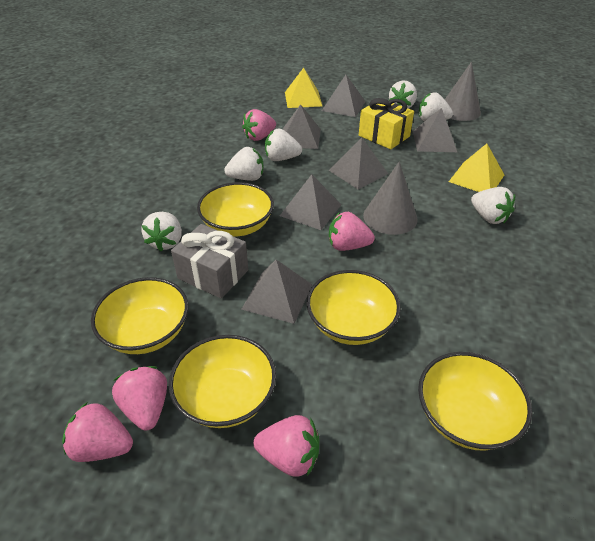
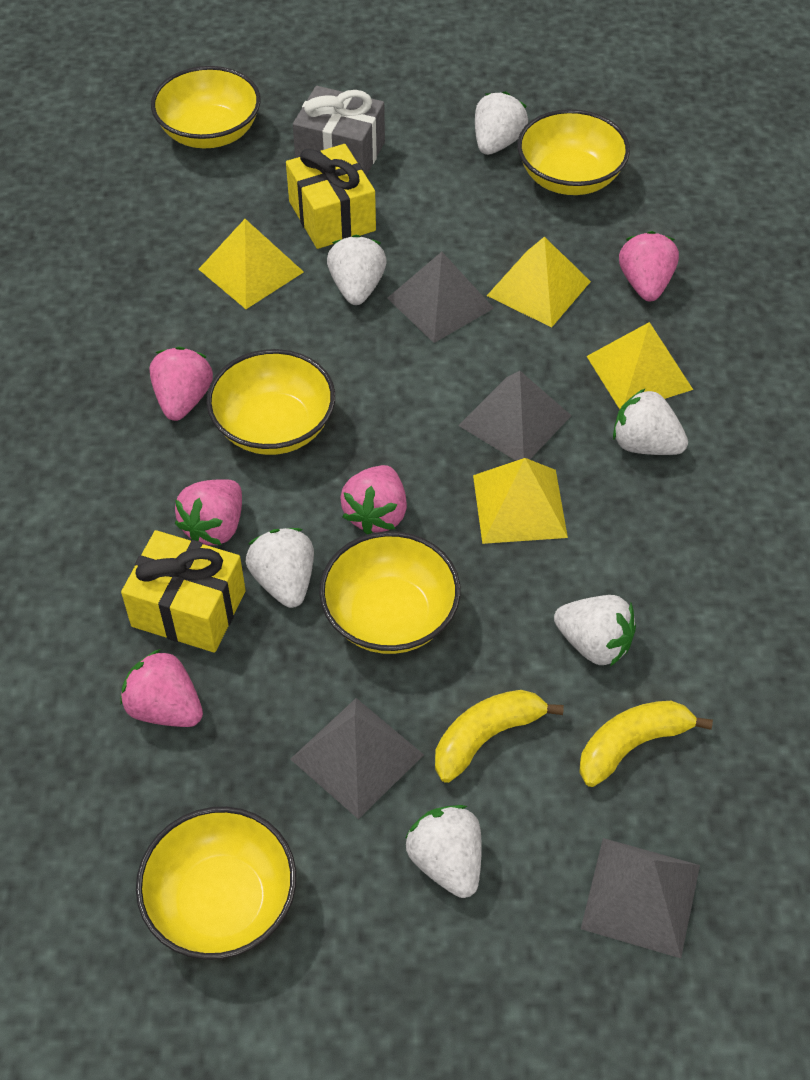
grey cone: 2 -> 0
grey pyramid: 6 -> 4
yellow banana: 0 -> 2
yellow gift: 1 -> 2
yellow pyramid: 2 -> 4

